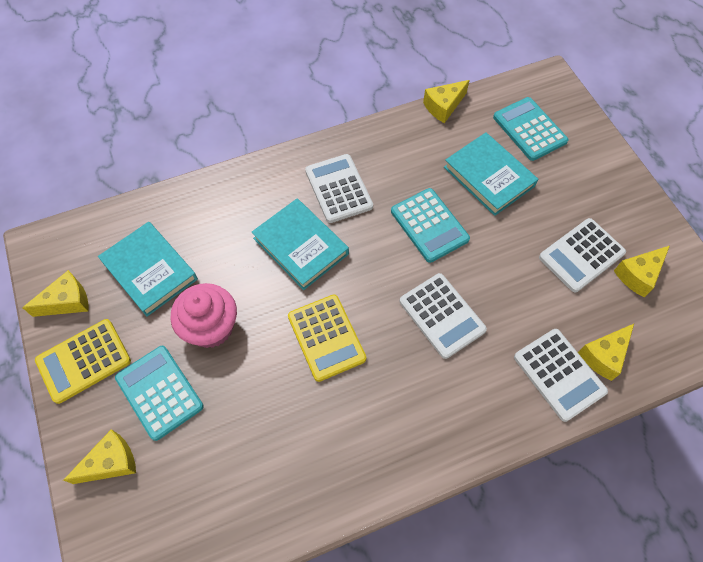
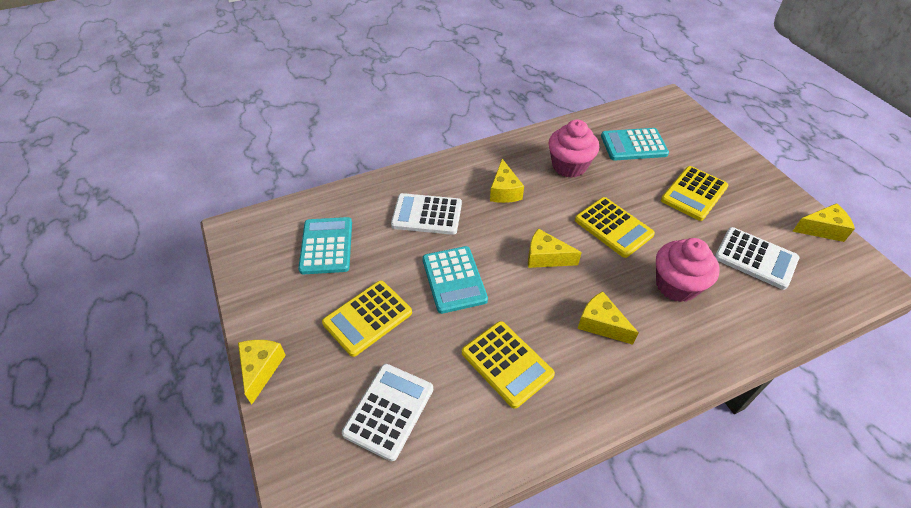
pink cupcake: 1 -> 2
turquoise book: 3 -> 0
white calculator: 4 -> 3
yellow calculator: 2 -> 4

